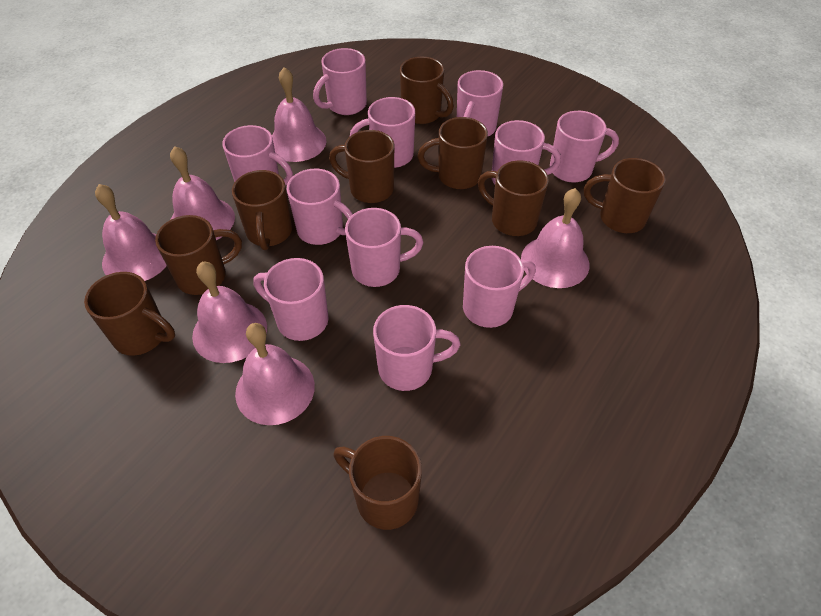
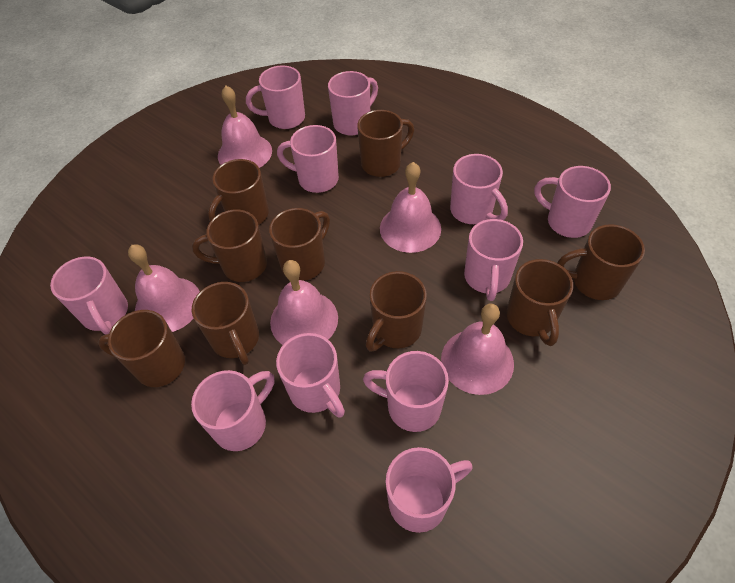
pink bell: 6 -> 5

